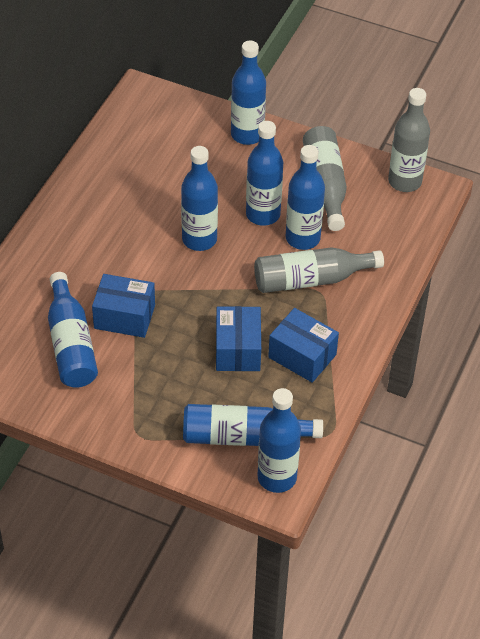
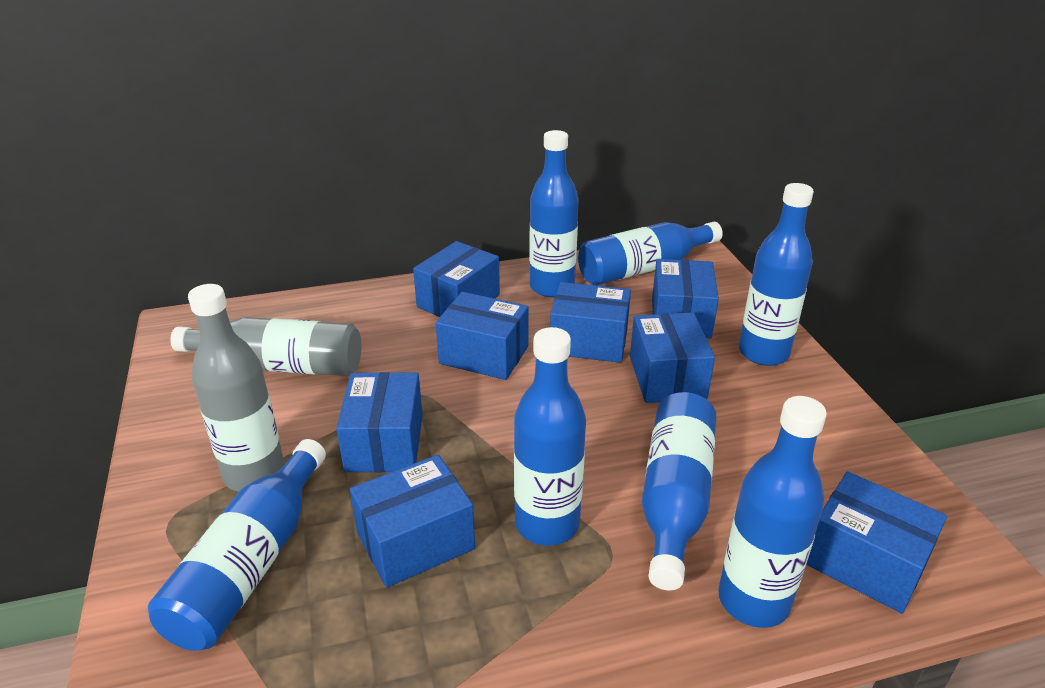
blue box: 3 -> 8
grey bottle: 3 -> 2

